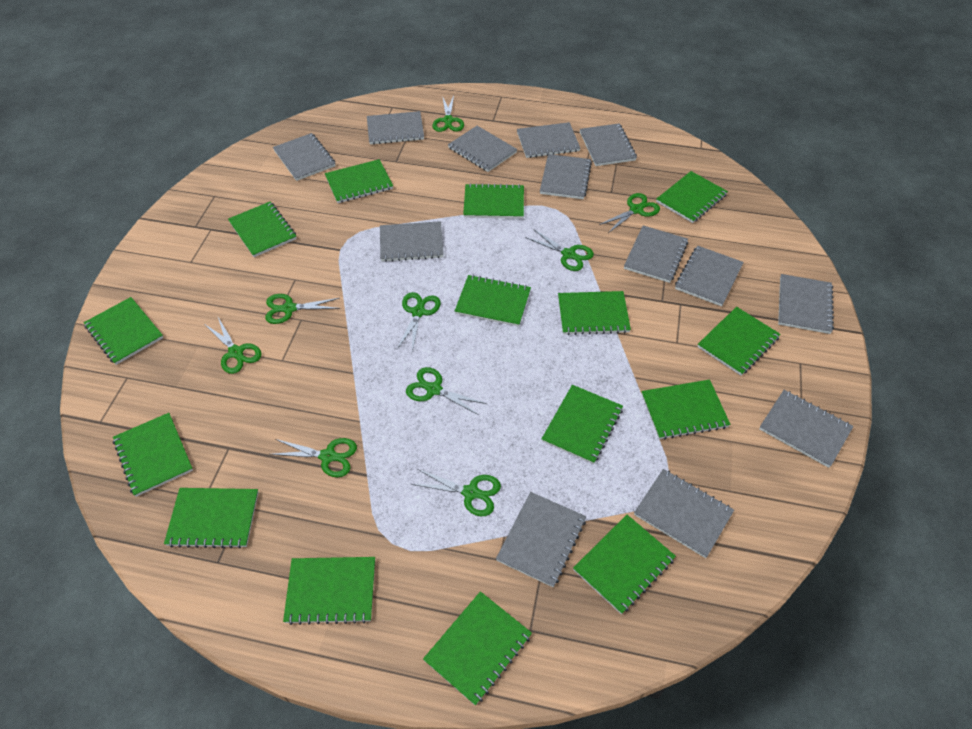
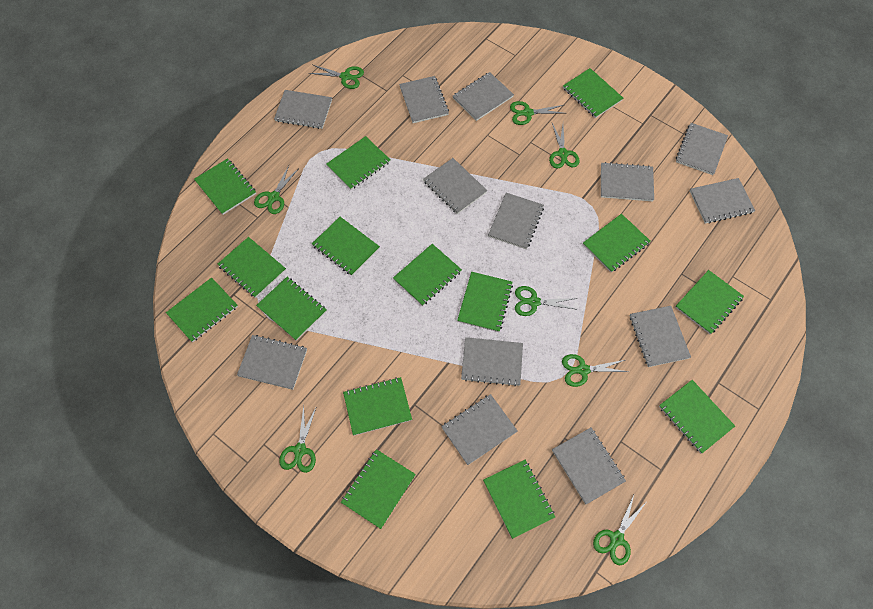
green scissors: 9 -> 8

